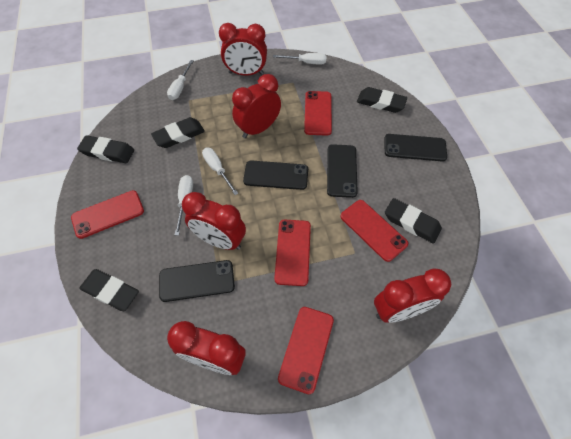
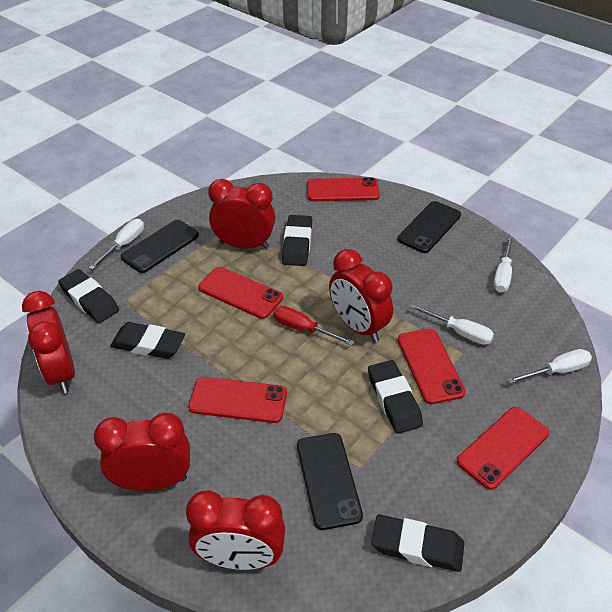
black phone: 4 -> 3
red screwdriver: 0 -> 1

